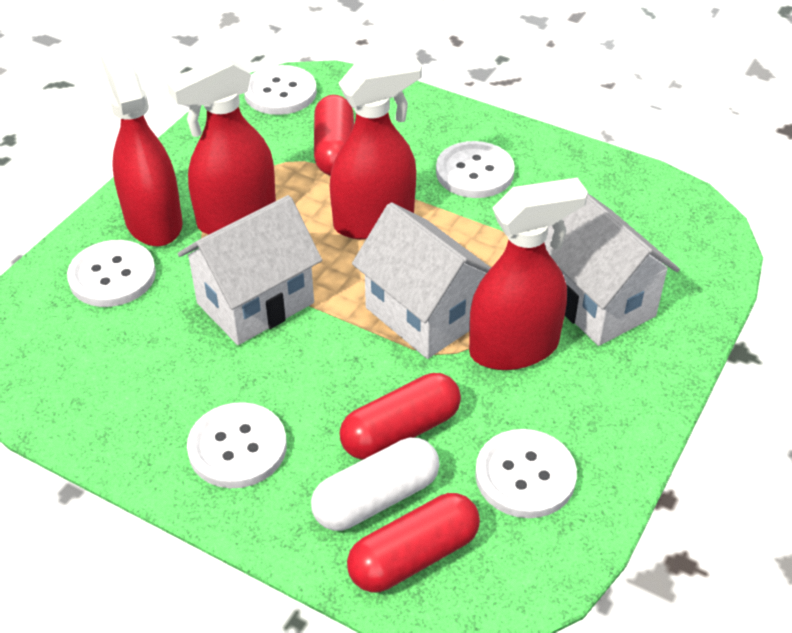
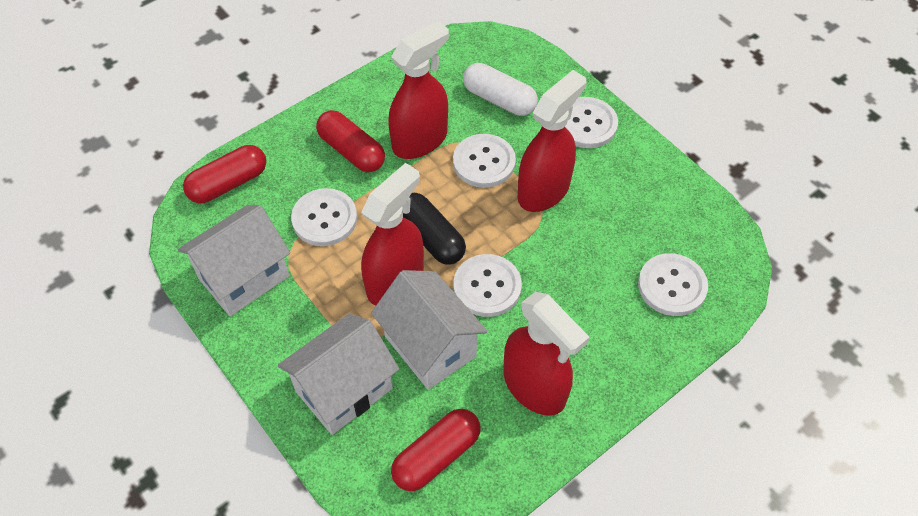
black capsule: 0 -> 1

